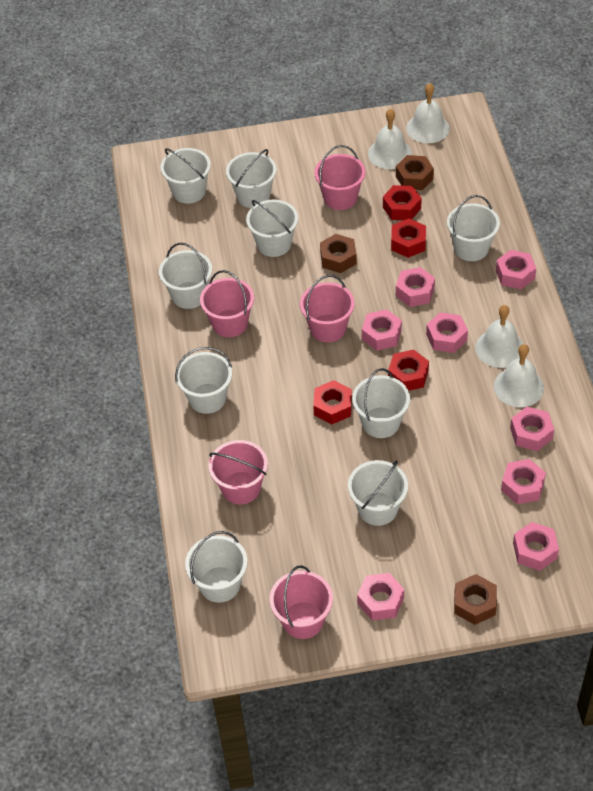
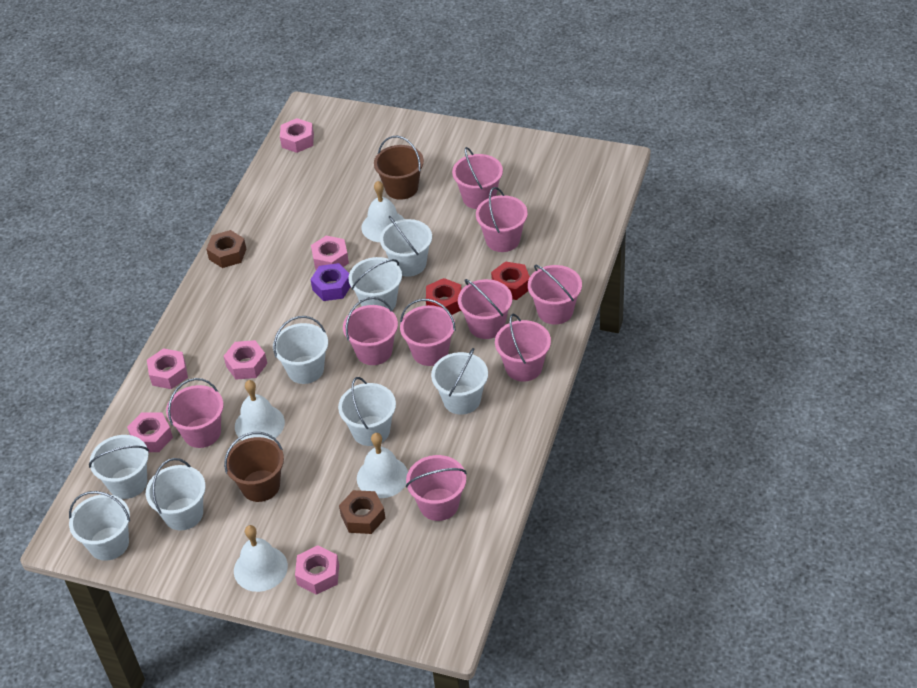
brown bucket: 0 -> 2
brown nut: 3 -> 2
pink bucket: 5 -> 9
pink nut: 8 -> 6
purple nut: 0 -> 1
red nut: 4 -> 2
white bucket: 9 -> 8

